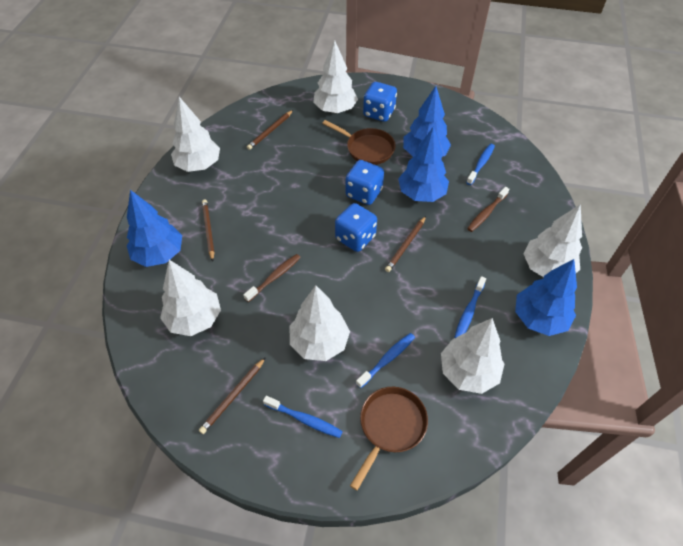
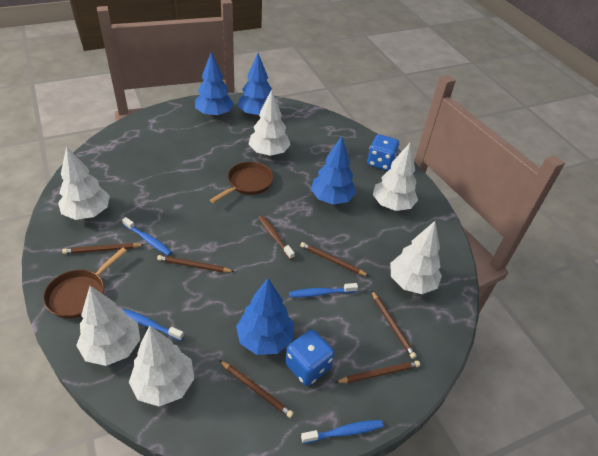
blue dice: 3 -> 2
brown pencil: 4 -> 6
brown toothbrush: 2 -> 1

